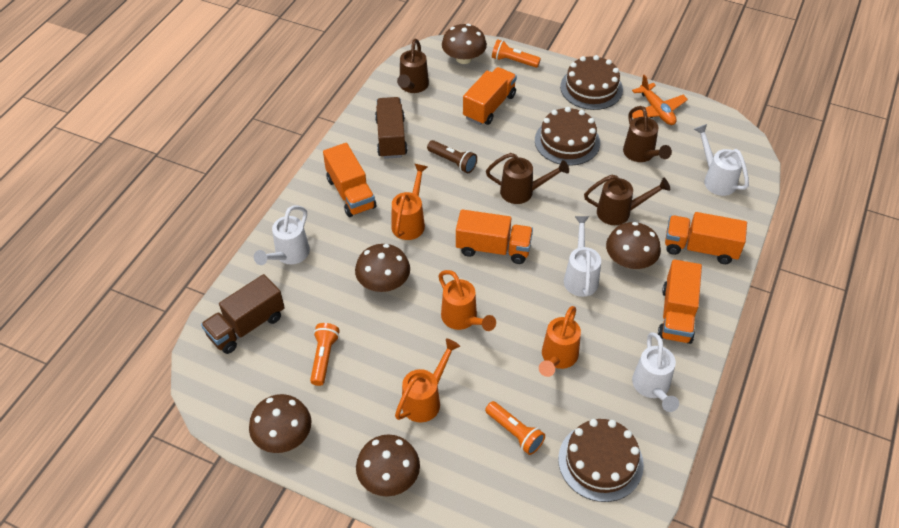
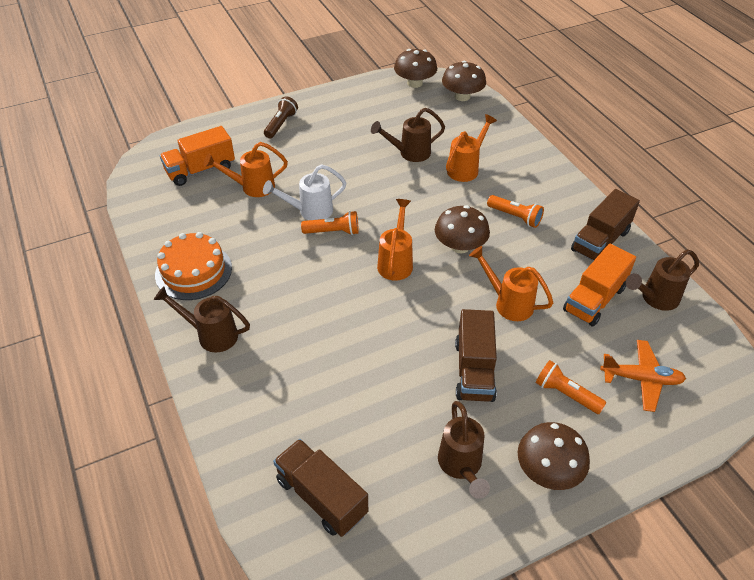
brown cake: 3 -> 0
brown mushroom: 5 -> 4
brown truck: 2 -> 3
orange cake: 0 -> 1
orange truck: 5 -> 2
white watering can: 4 -> 1

